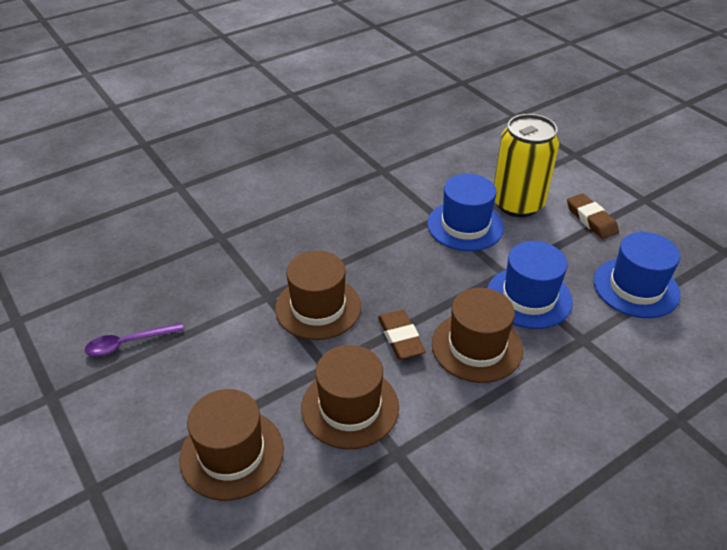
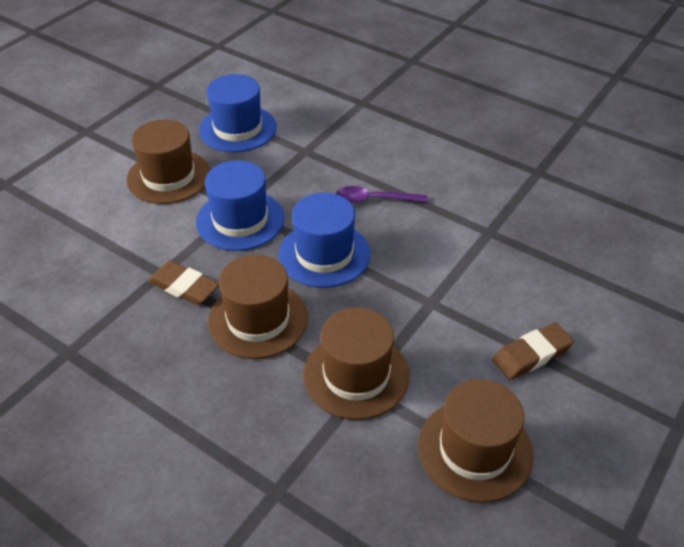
yellow can: 1 -> 0

